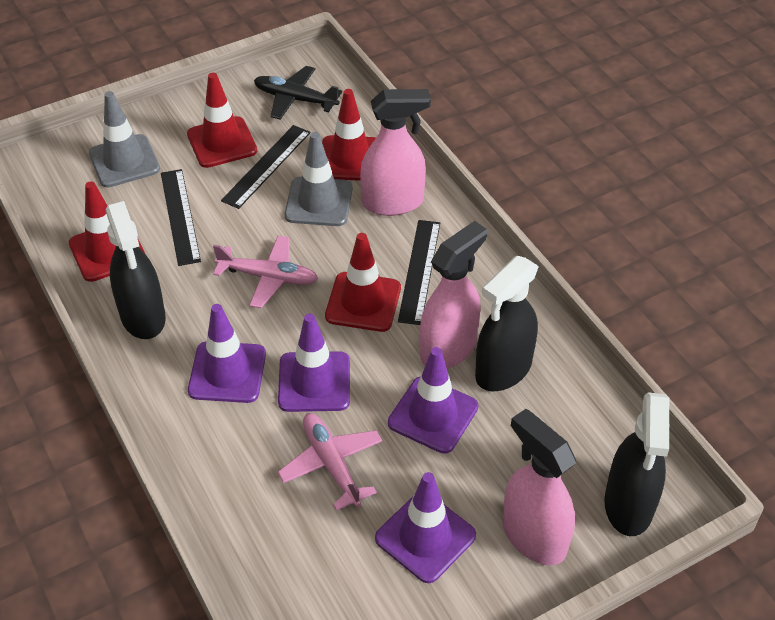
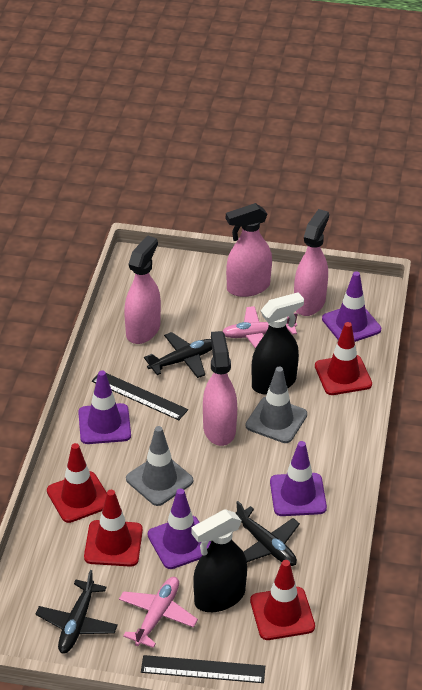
black plane: 1 -> 3
black ruler: 3 -> 2
black spray bottle: 3 -> 2
pink spray bottle: 3 -> 4

